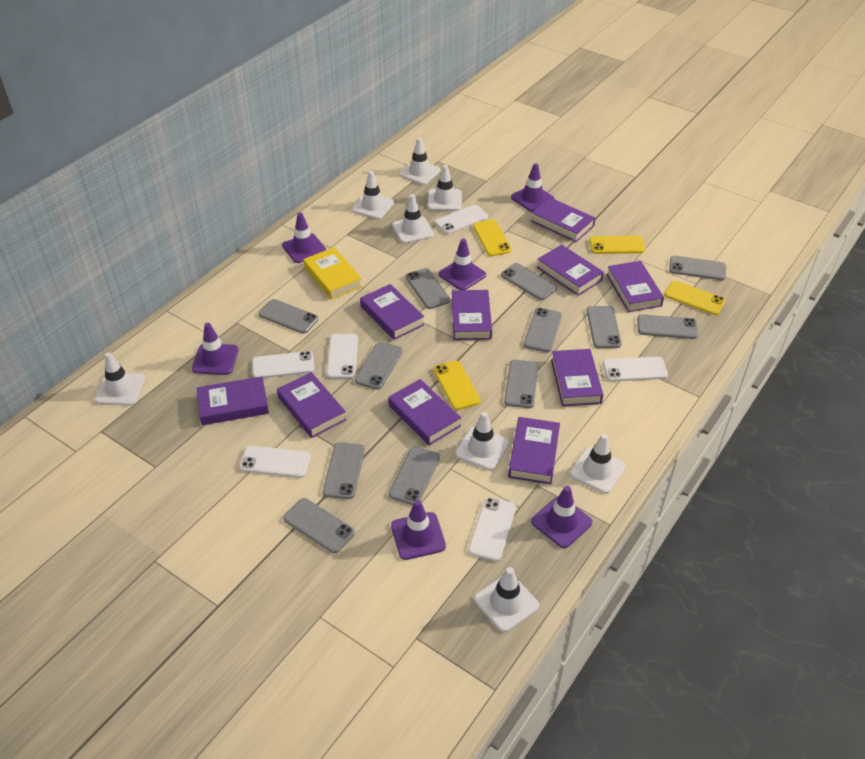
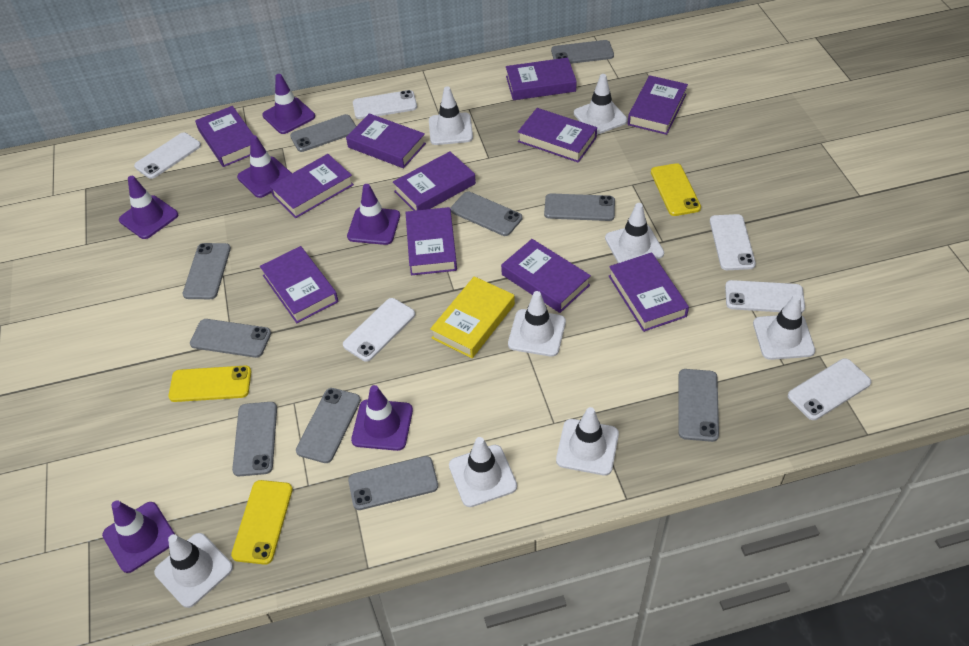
grey phone: 12 -> 10
purple book: 10 -> 11
yellow phone: 4 -> 3

